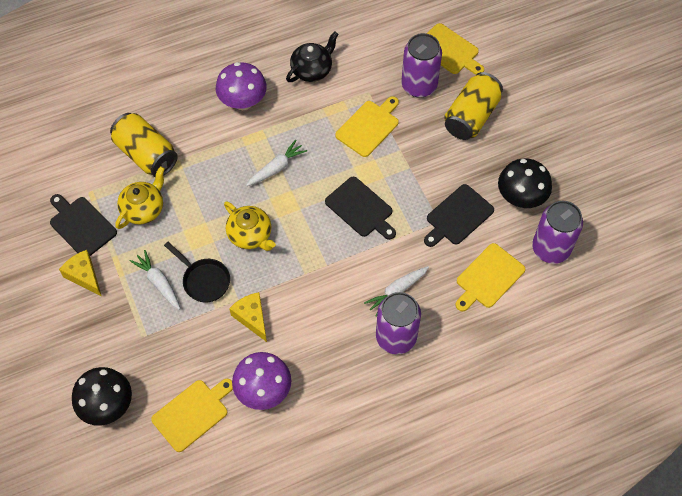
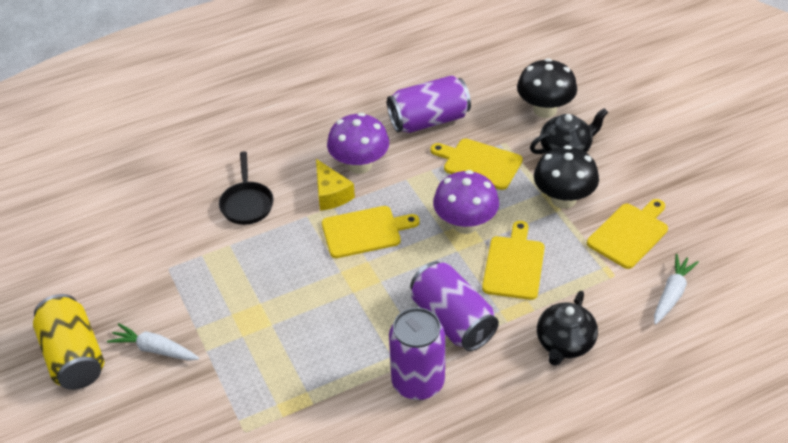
black cutting board: 3 -> 0
black teapot: 1 -> 2
white carrot: 3 -> 2
yellow can: 2 -> 1
yellow cheese: 2 -> 1
yellow teapot: 2 -> 0

